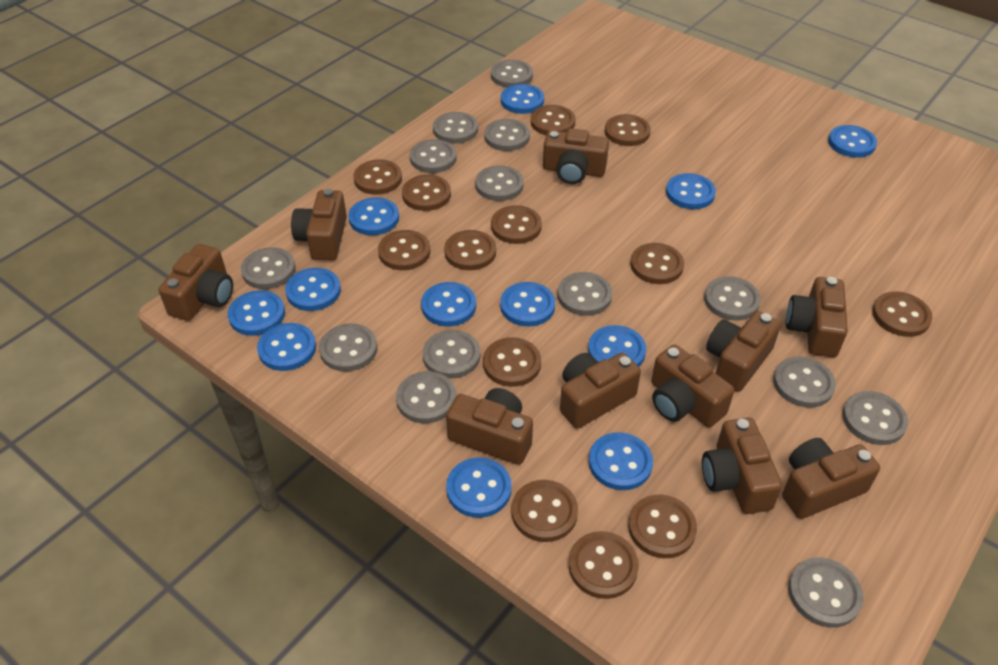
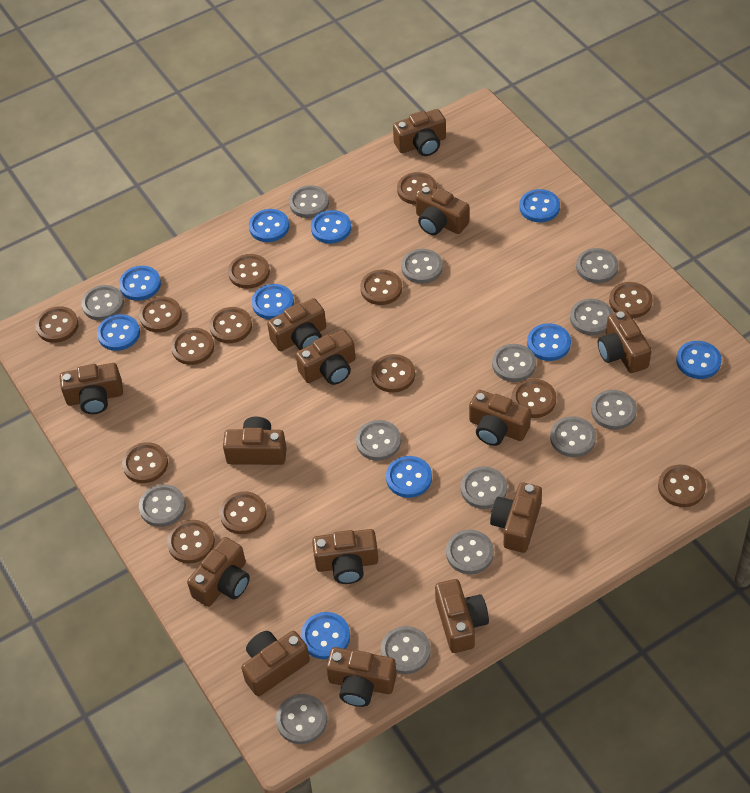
blue button: 12 -> 10
brown button: 13 -> 14
brown camera: 10 -> 14

